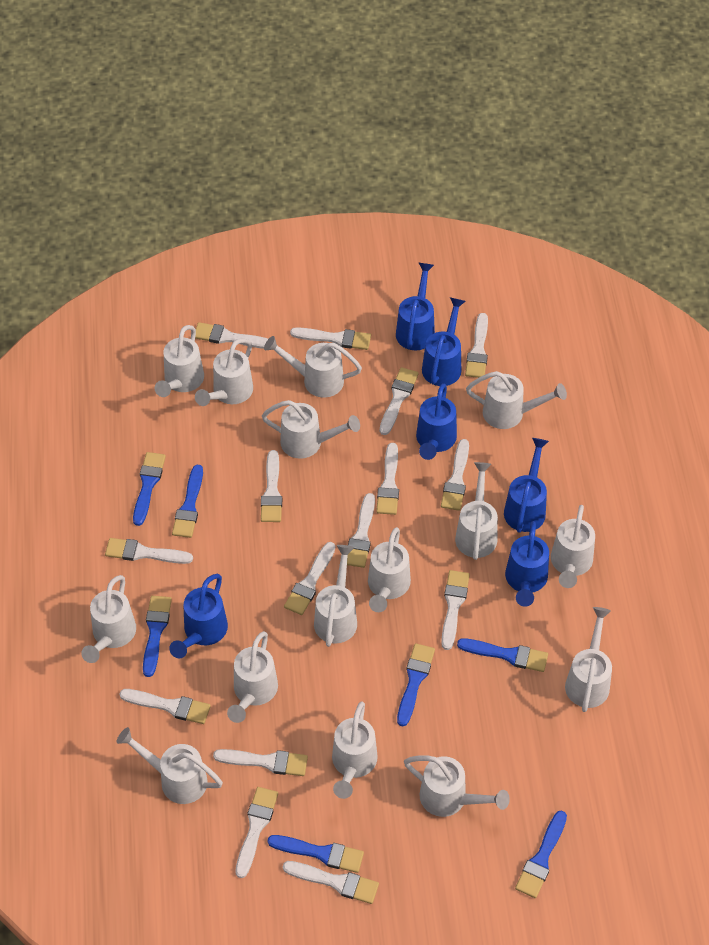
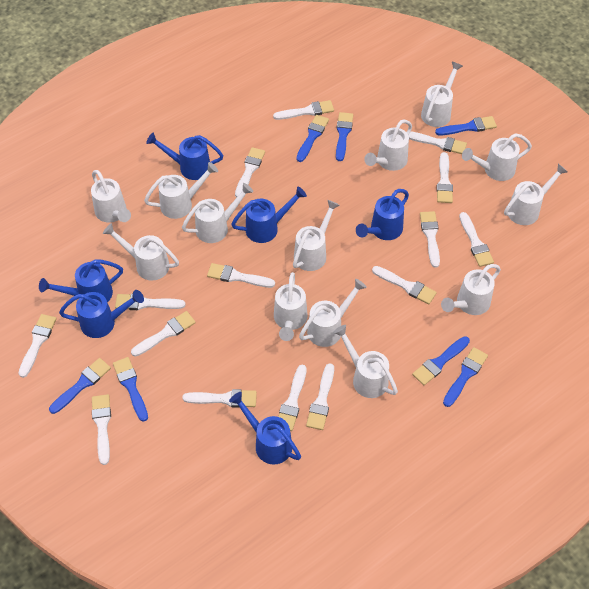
white watering can: 15 -> 13

